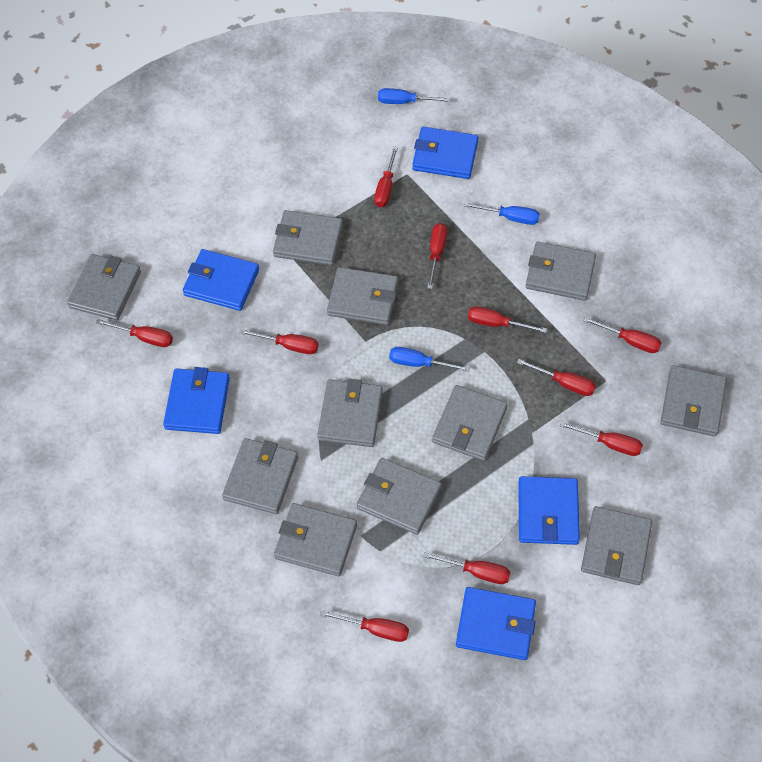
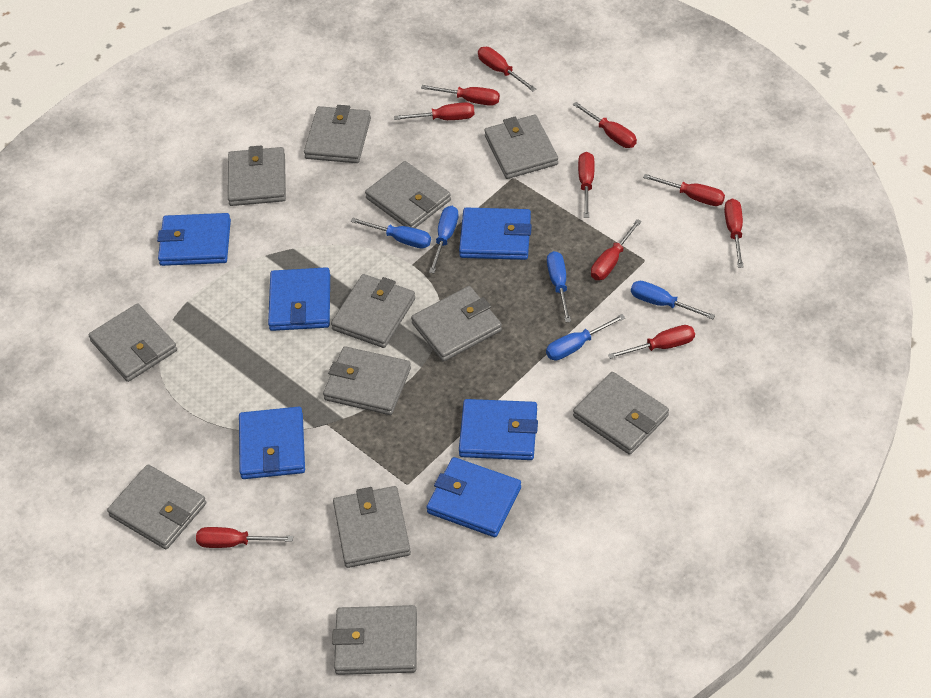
blue screwdriver: 3 -> 5
blue wallet: 5 -> 6
grey wallet: 11 -> 12

